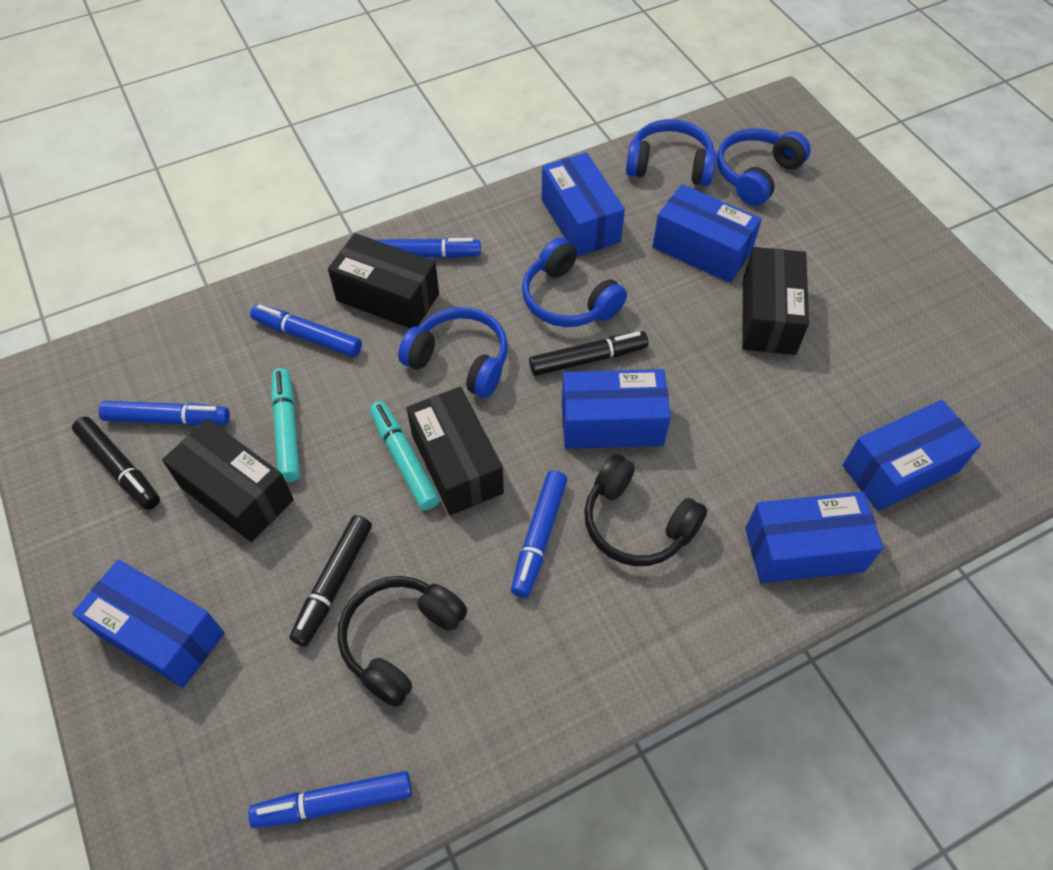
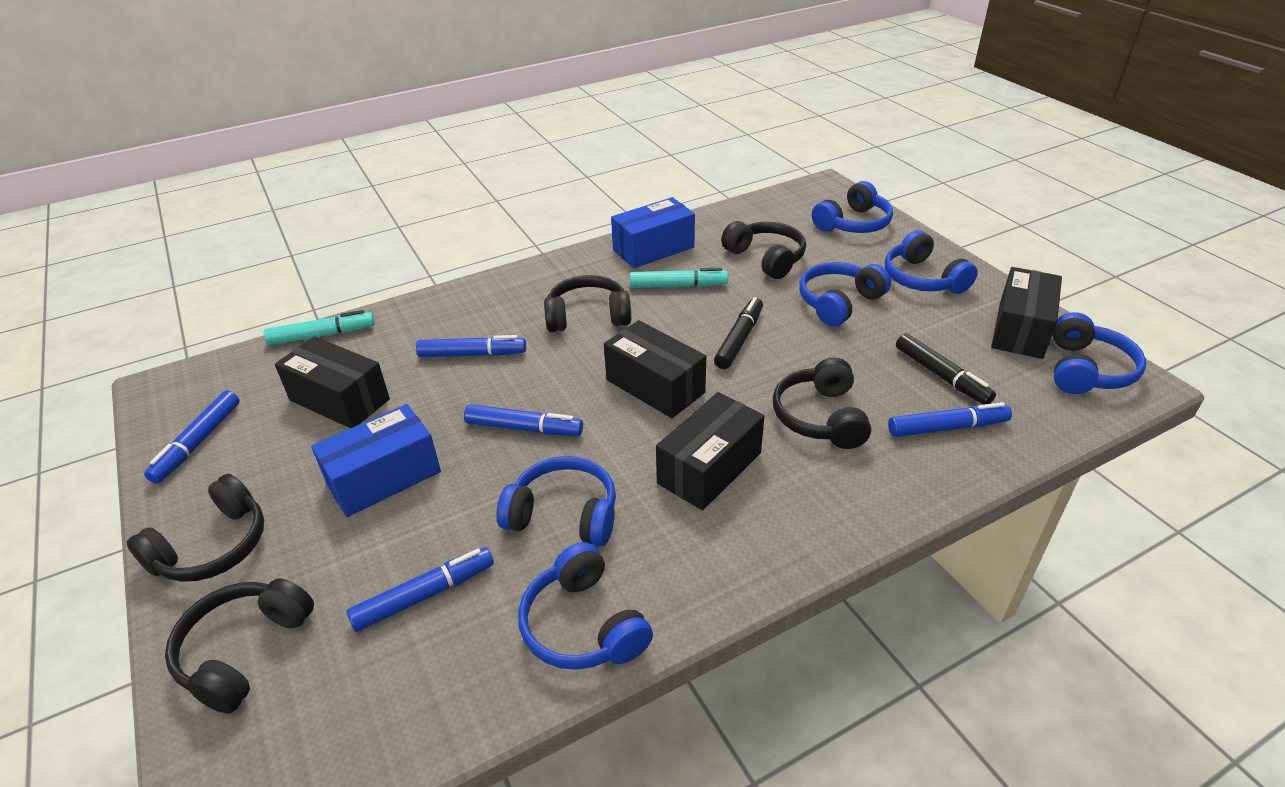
black headphones: 2 -> 5
black marker: 3 -> 2
blue box: 6 -> 2
blue headphones: 4 -> 6

